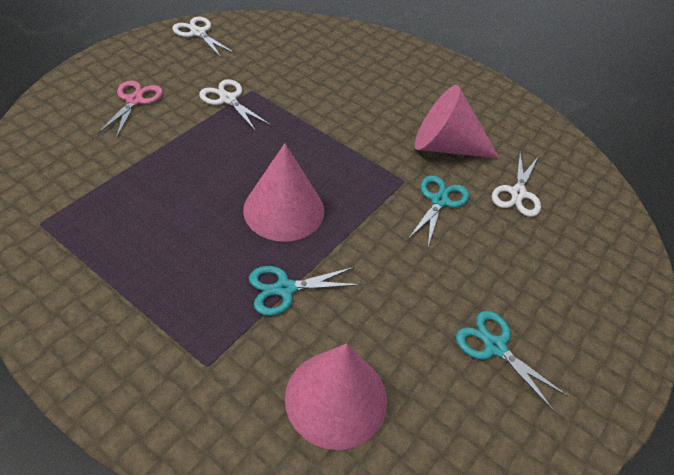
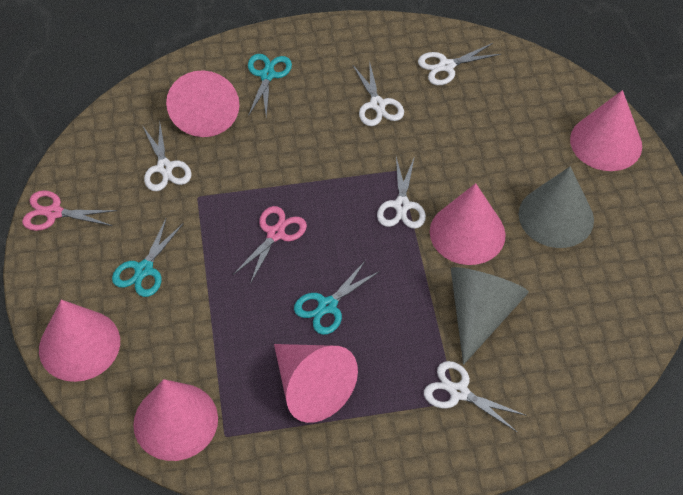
grey cone: 0 -> 2
pink cone: 3 -> 6
pink scissors: 1 -> 2
white scissors: 3 -> 5

